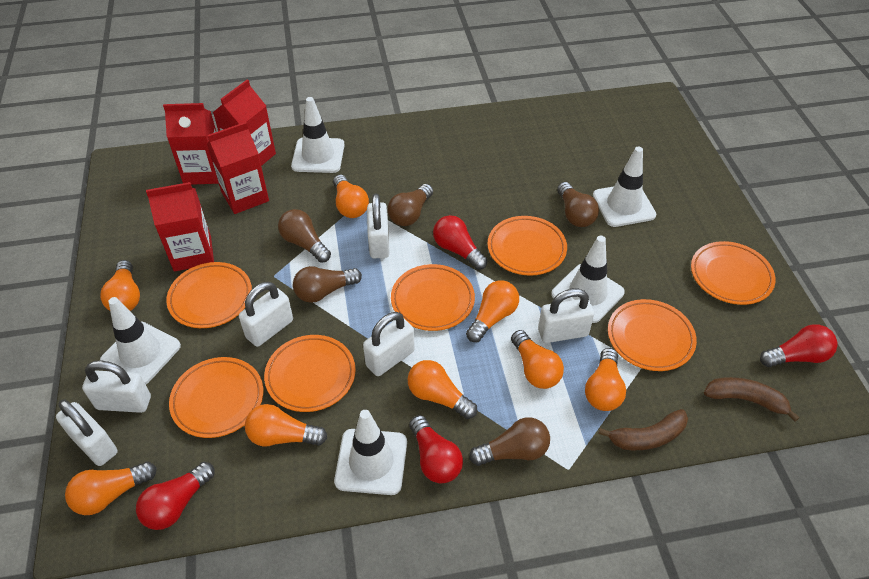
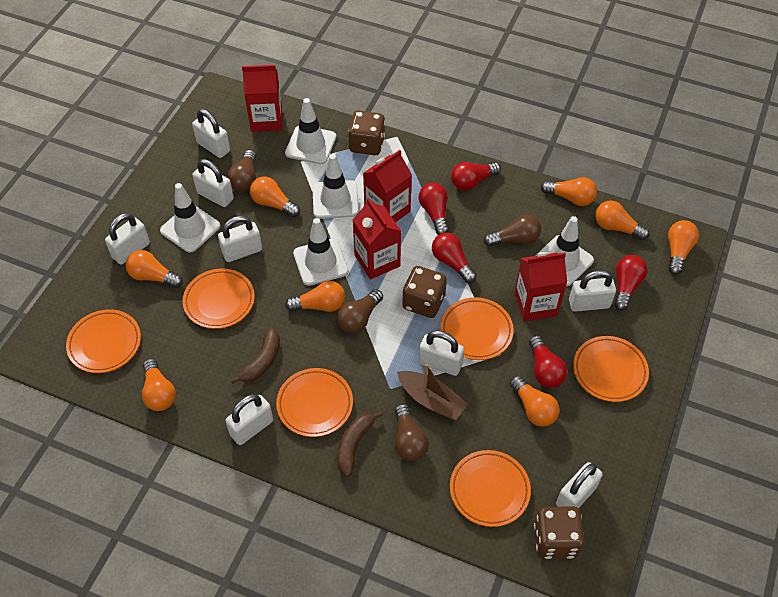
brown boat: 0 -> 1
brown dice: 0 -> 3
brown light bulb: 5 -> 4
orange plate: 7 -> 6
red light bulb: 4 -> 5
white padlock: 6 -> 8

